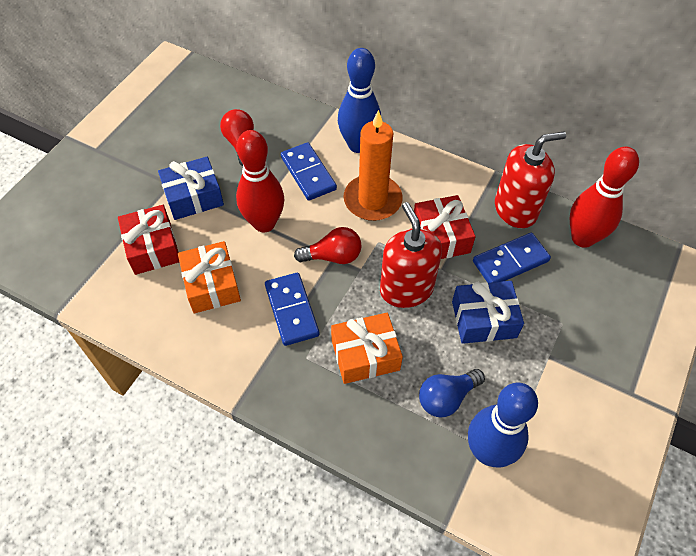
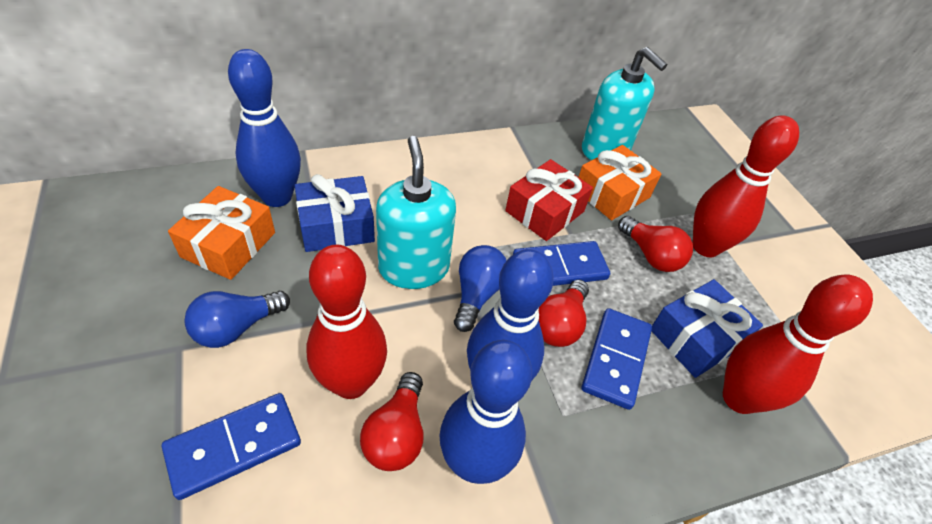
blue bowling pin: 2 -> 3
blue light bulb: 1 -> 2
orange candle: 1 -> 0
red bowling pin: 2 -> 3
red gift: 2 -> 1
red light bulb: 2 -> 3
red soap dispenser: 2 -> 0
turquoise soap dispenser: 0 -> 2

